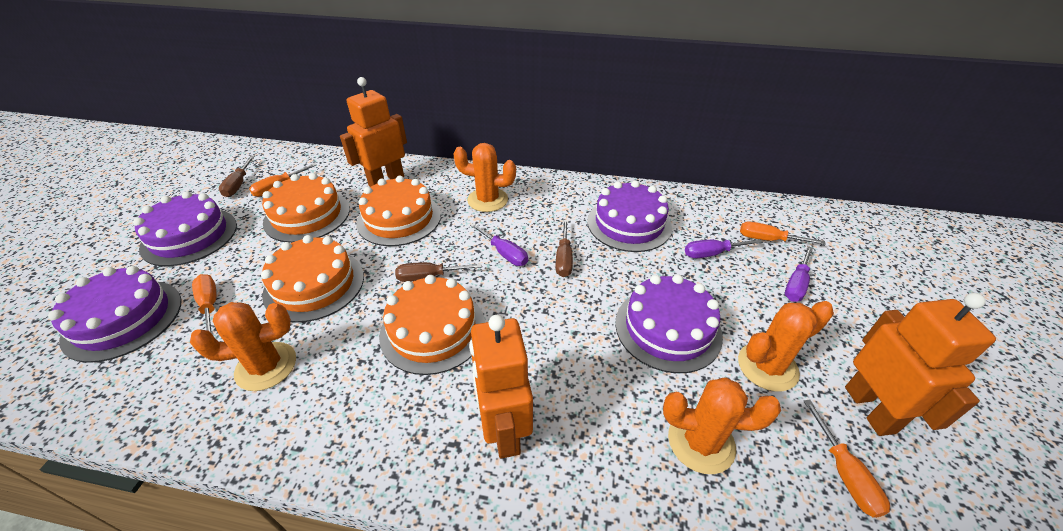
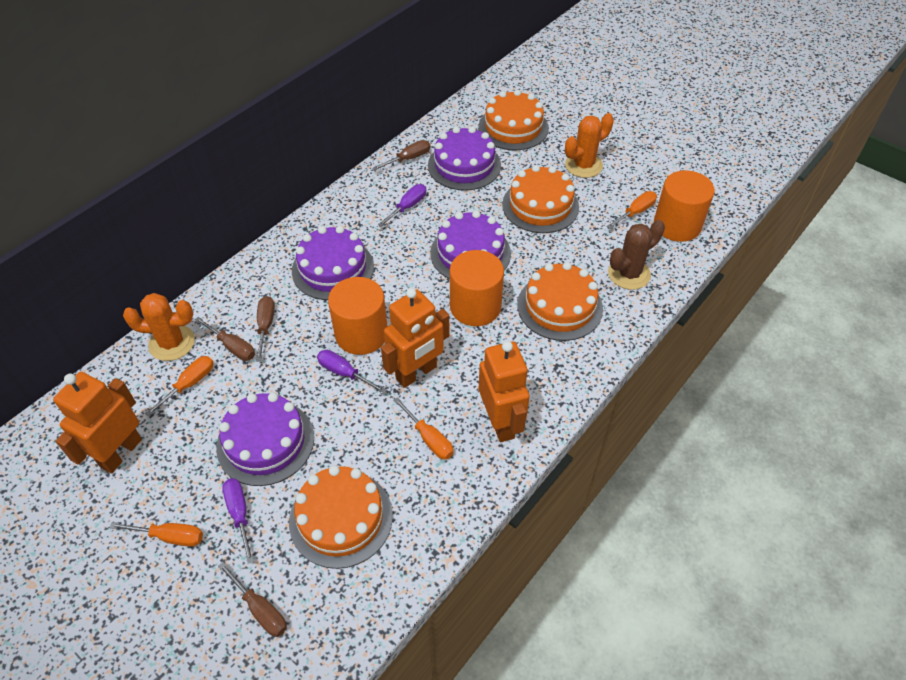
brown cactus: 0 -> 1
brown screwdriver: 3 -> 4
orange cactus: 4 -> 2
orange cylinder: 0 -> 3

